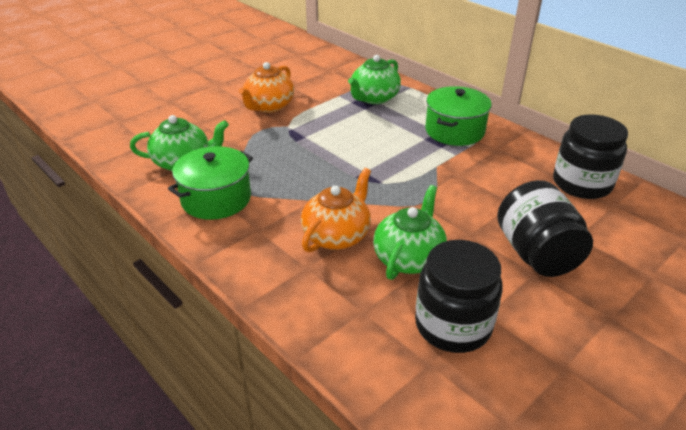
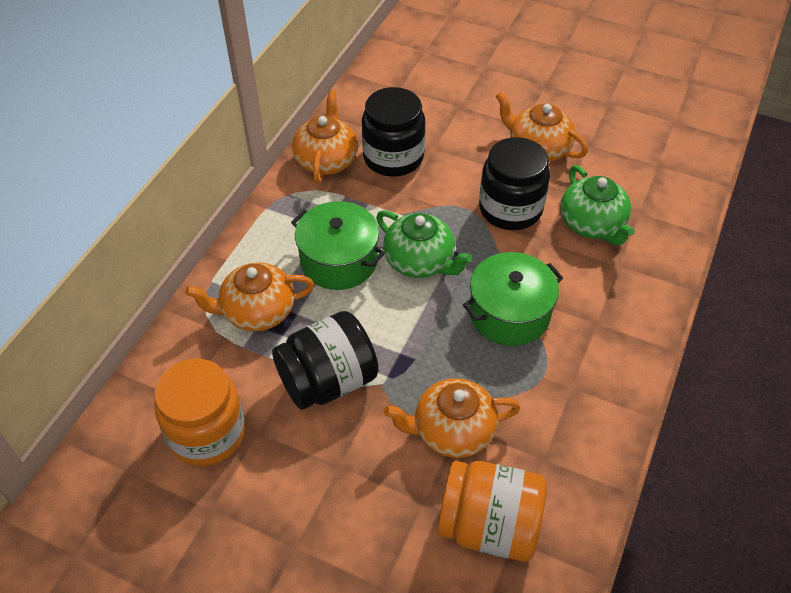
green teapot: 3 -> 2
orange jar: 0 -> 2
orange teapot: 2 -> 4

